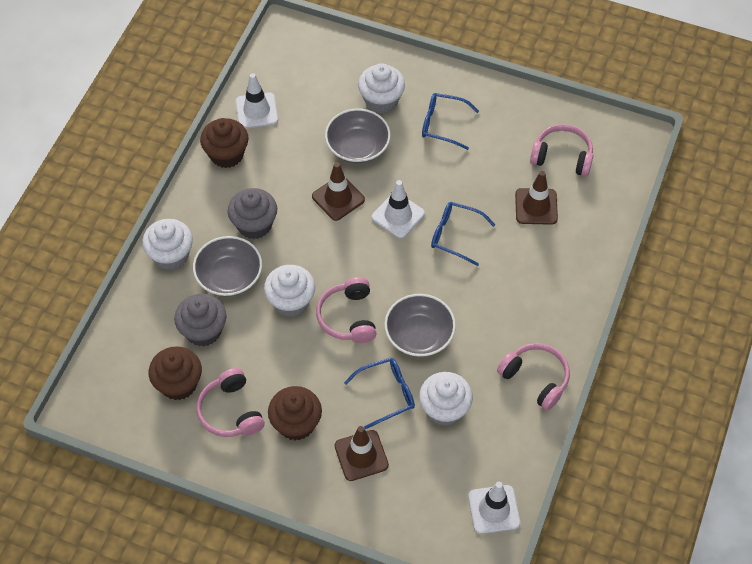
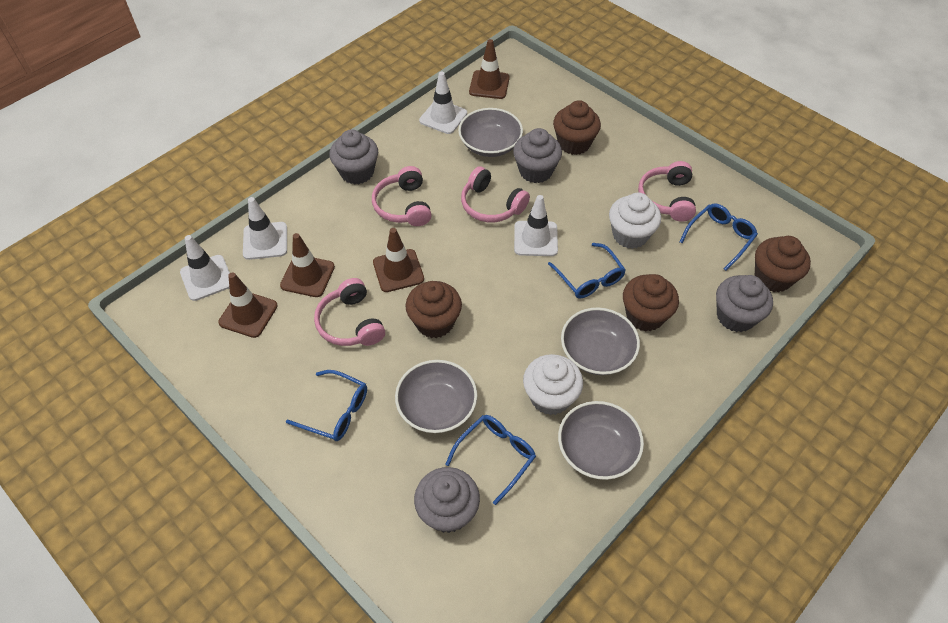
blue glasses: 3 -> 4
brown cupcake: 3 -> 4
brown traffic cone: 3 -> 4
grey bowl: 3 -> 4
grey cupcake: 2 -> 4
white cupcake: 4 -> 2
white traffic cone: 3 -> 4

